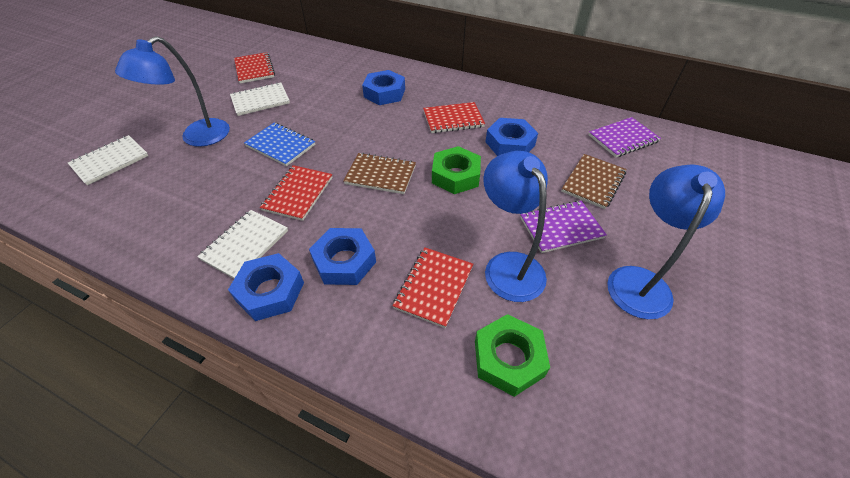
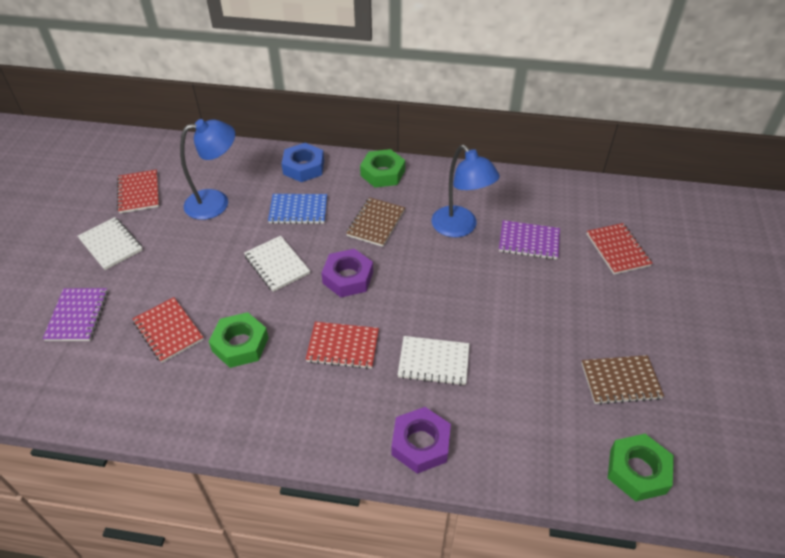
blue lamp: 3 -> 2
blue nut: 4 -> 1
green nut: 2 -> 3
purple nut: 0 -> 2

